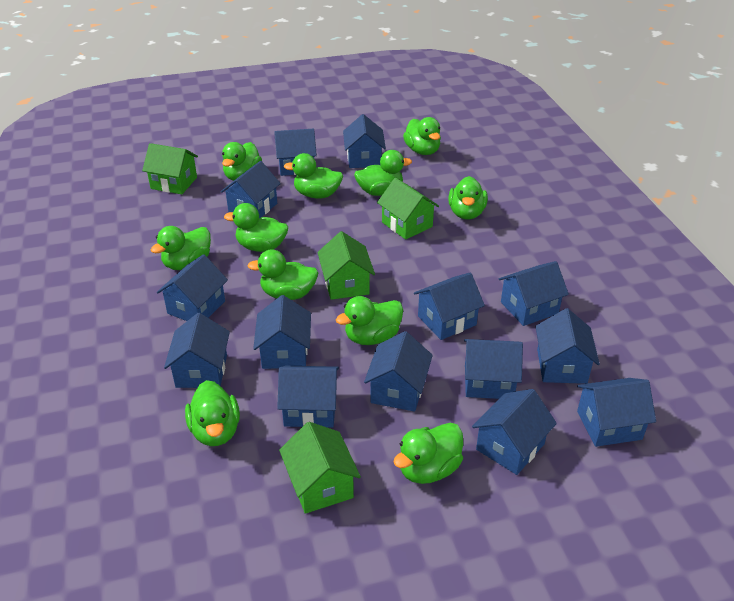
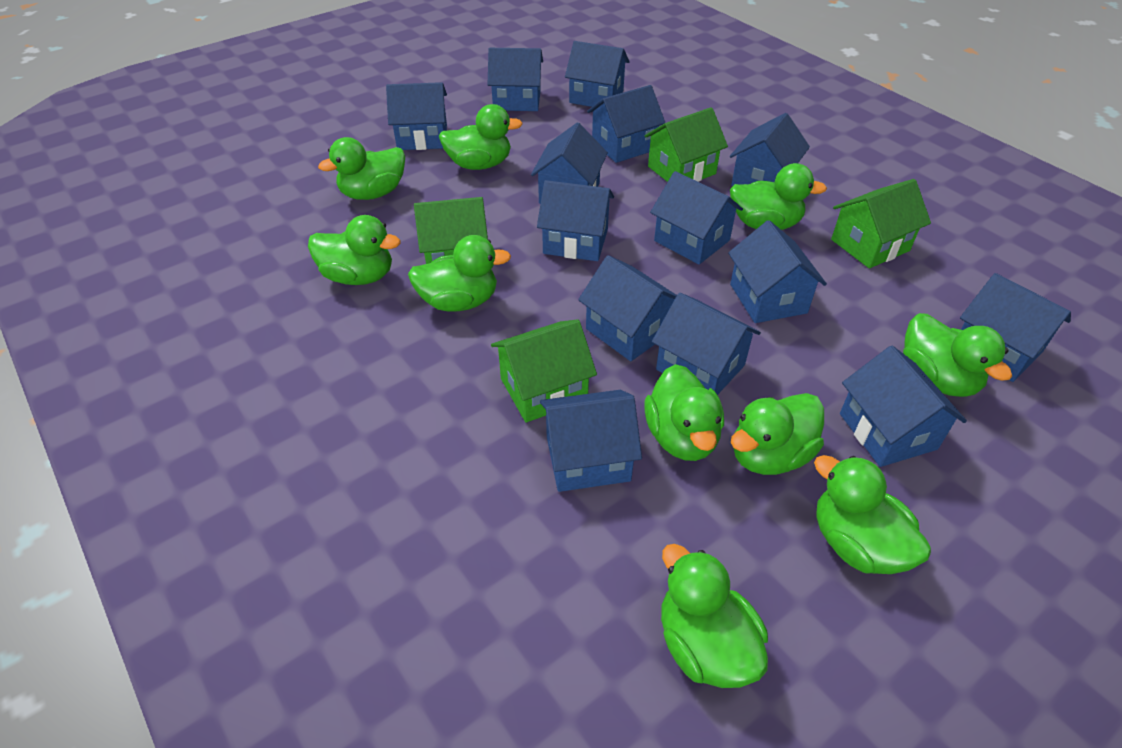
green duck: 11 -> 10

